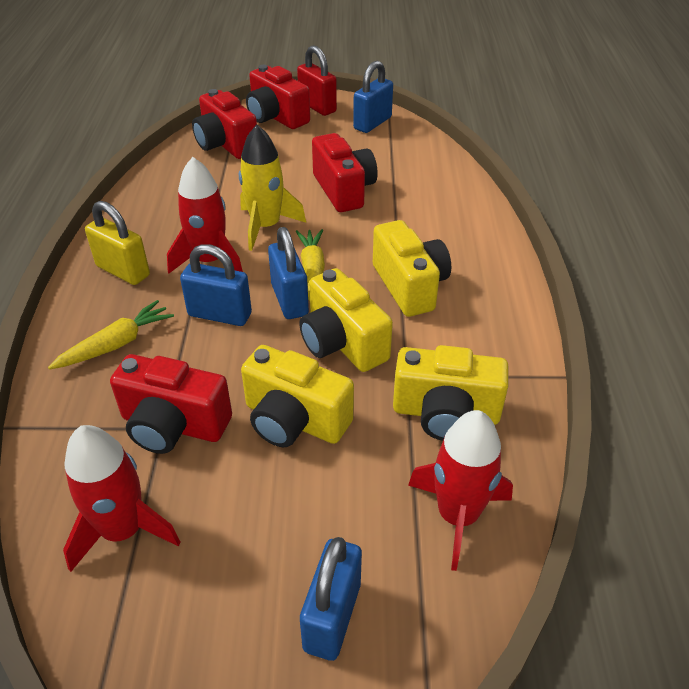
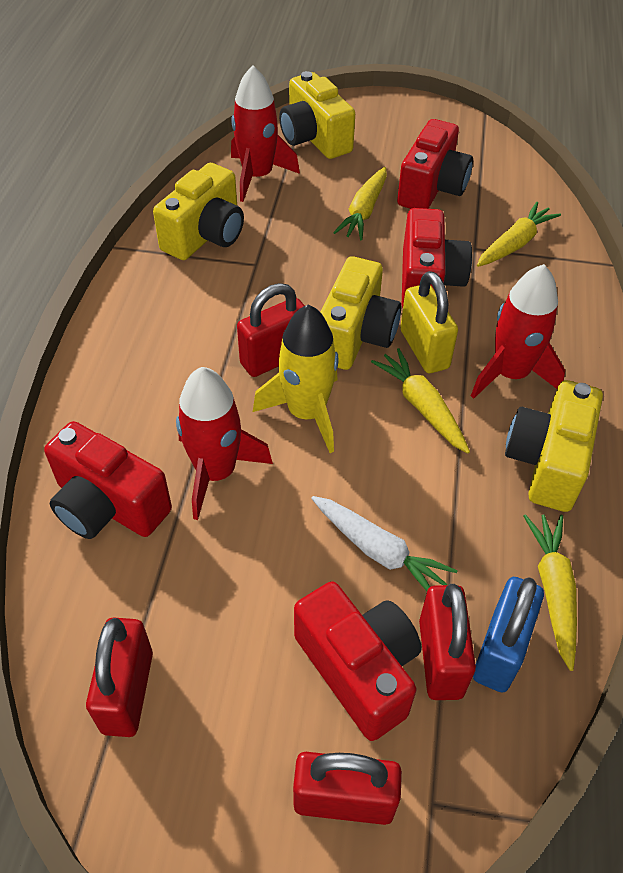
blue padlock: 4 -> 1
red padlock: 1 -> 4
white carrot: 0 -> 1
yellow carrot: 2 -> 4

